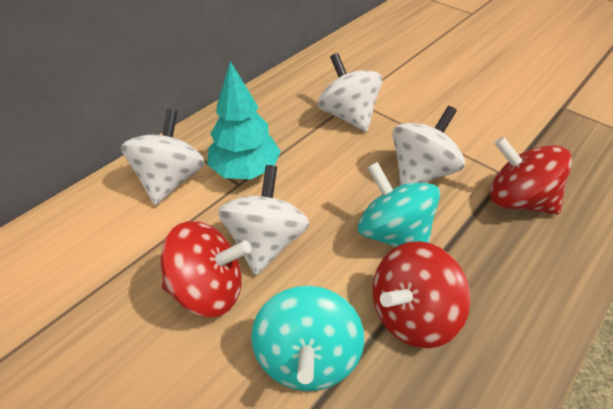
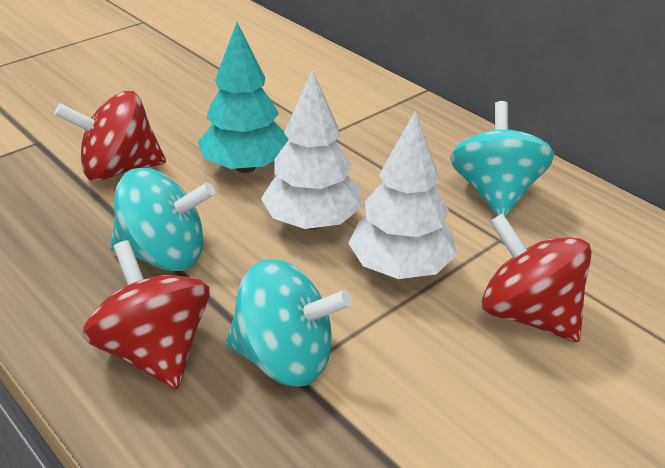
turquoise spinning top: 2 -> 3
white spinning top: 4 -> 0
white tree: 0 -> 2

